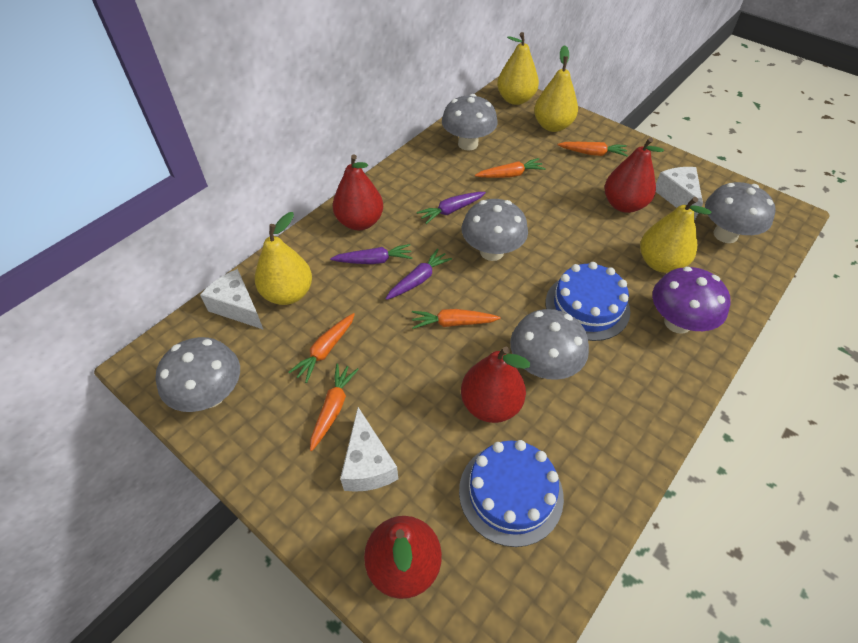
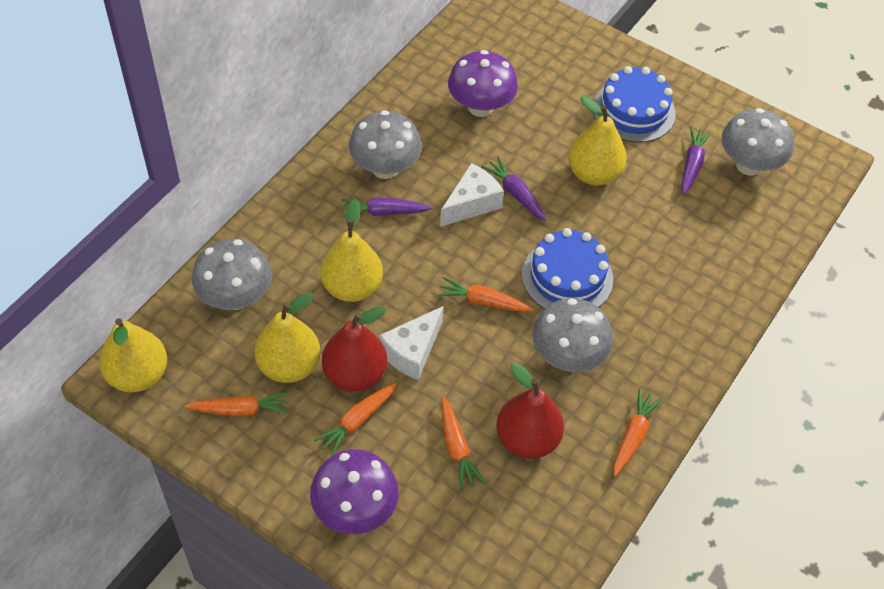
grey mushroom: 5 -> 4
purple mushroom: 1 -> 2
red pear: 4 -> 2
white cheese: 3 -> 2

